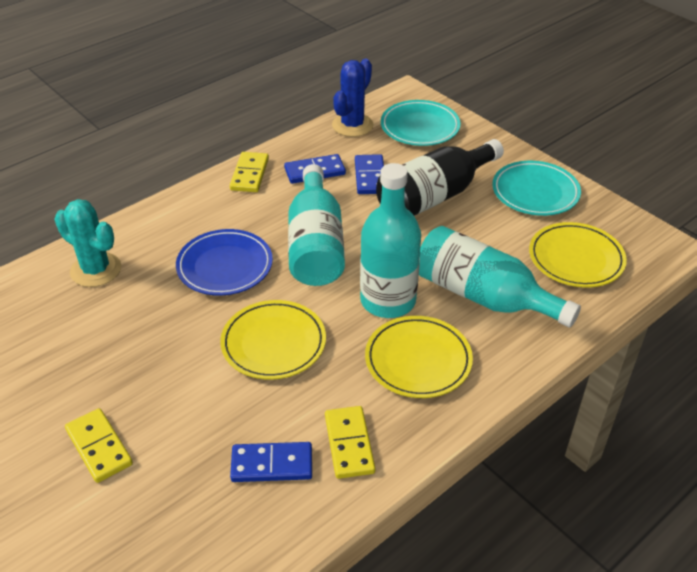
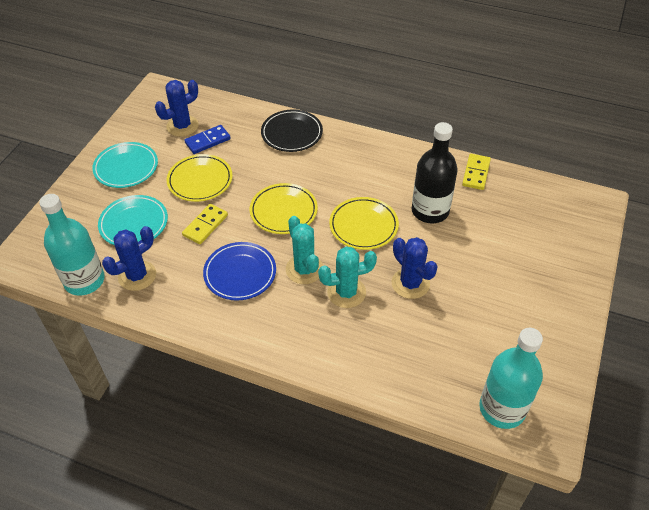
black plate: 0 -> 1
blue cactus: 1 -> 3
blue domino: 3 -> 1
turquoise bottle: 3 -> 2
turquoise cactus: 1 -> 2
yellow domino: 3 -> 2

